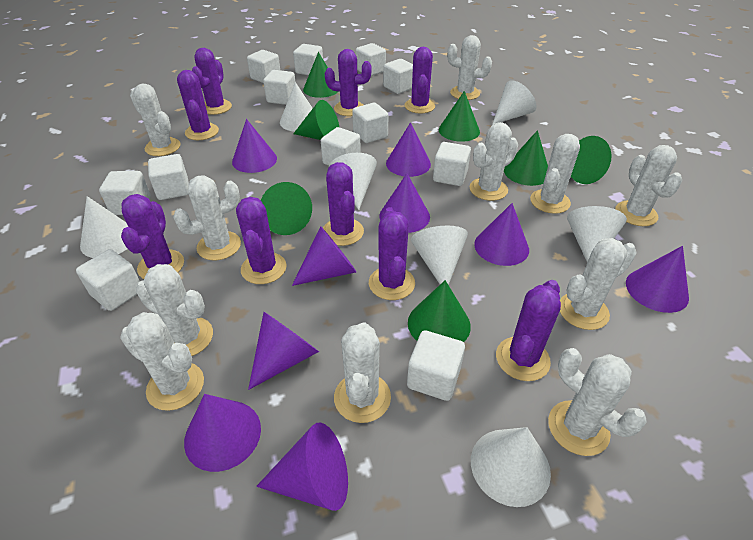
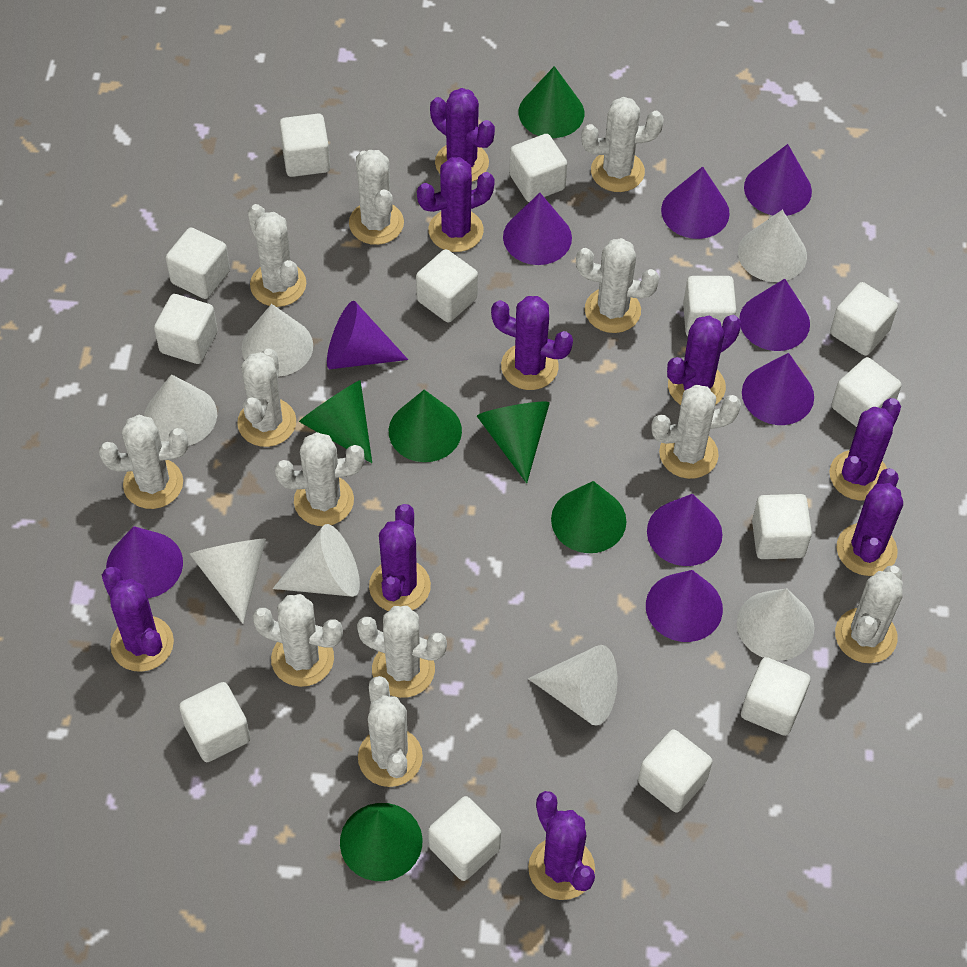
green cone: 7 -> 6
white cactus: 11 -> 12
white cube: 12 -> 13

